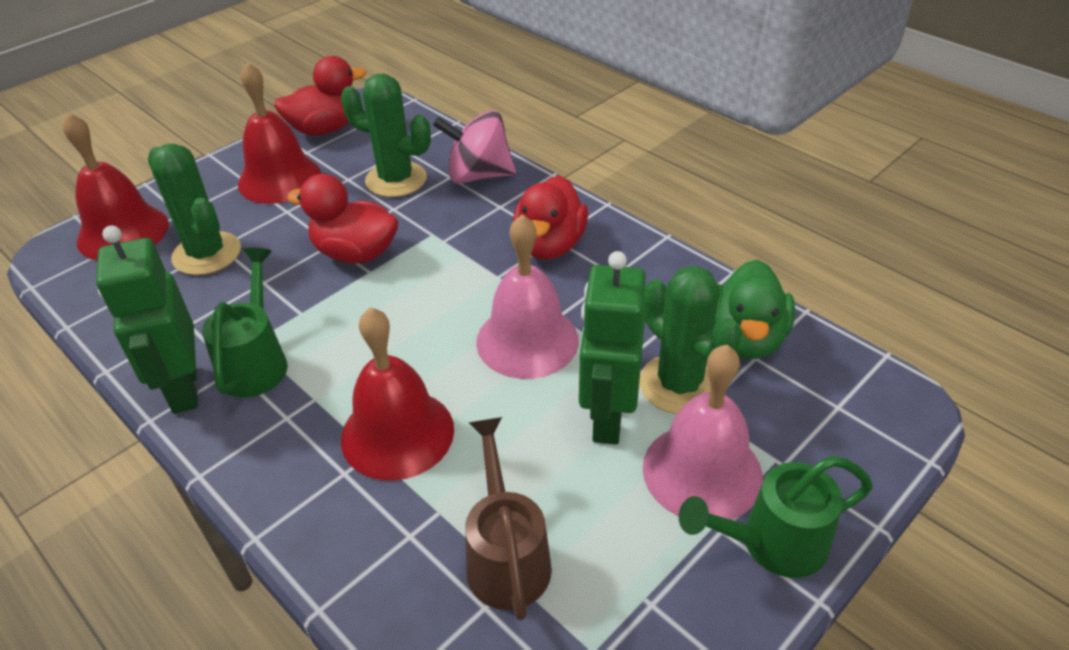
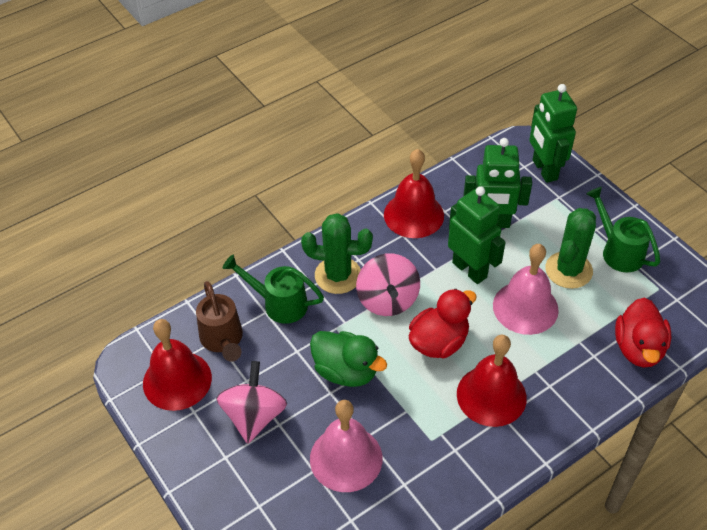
green cactus: 3 -> 2
green robot: 2 -> 3
pink spinning top: 1 -> 2
red duck: 3 -> 2

